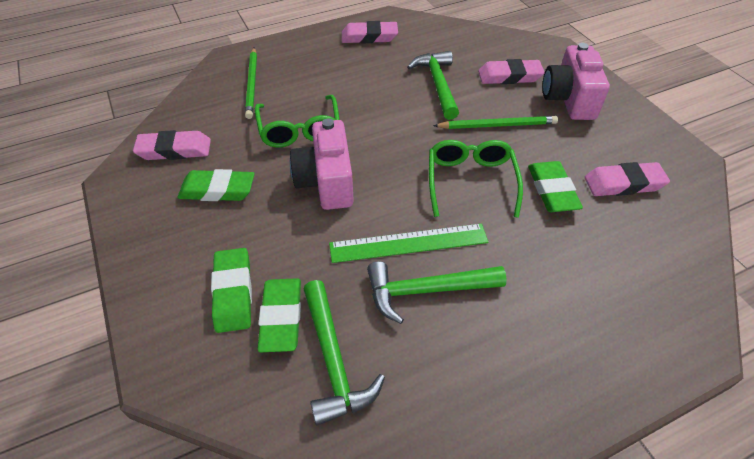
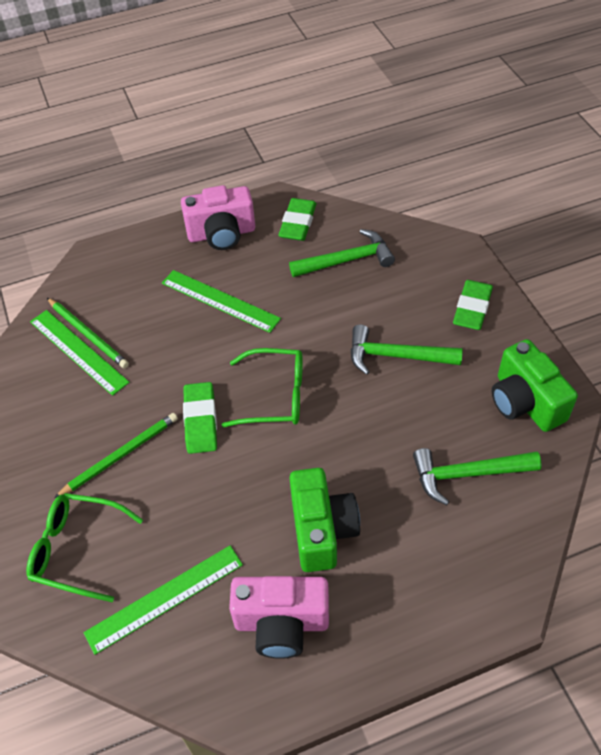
green camera: 0 -> 2
green eraser: 4 -> 3
green ruler: 1 -> 3
pink eraser: 4 -> 0

